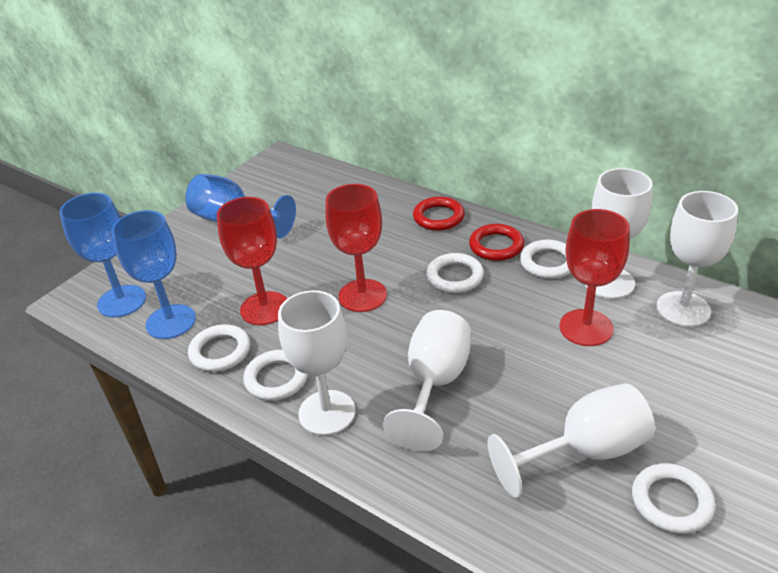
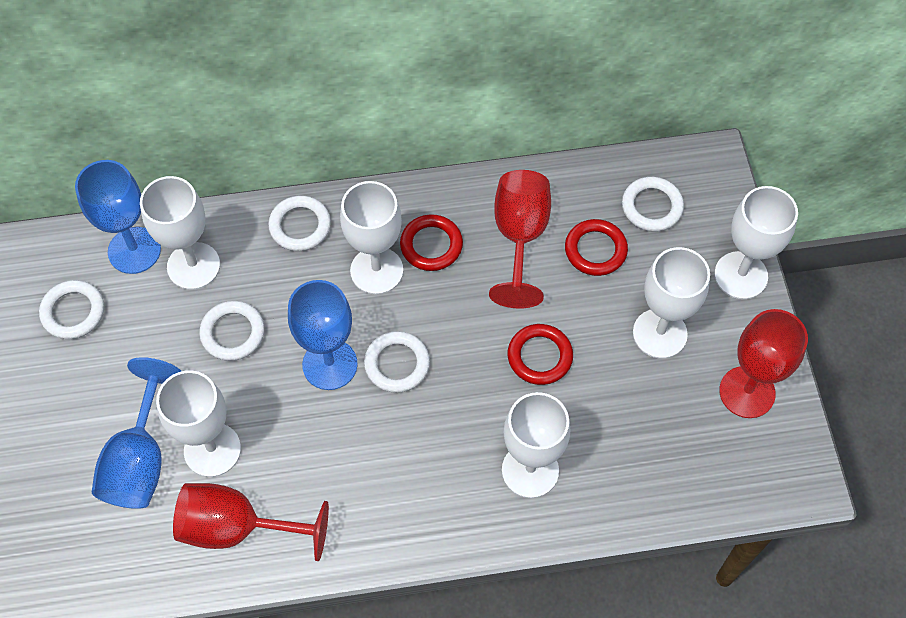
red ring: 2 -> 3
white goblet: 5 -> 6

